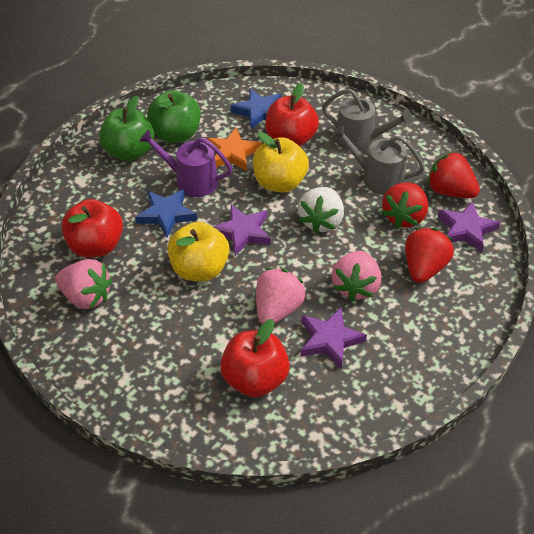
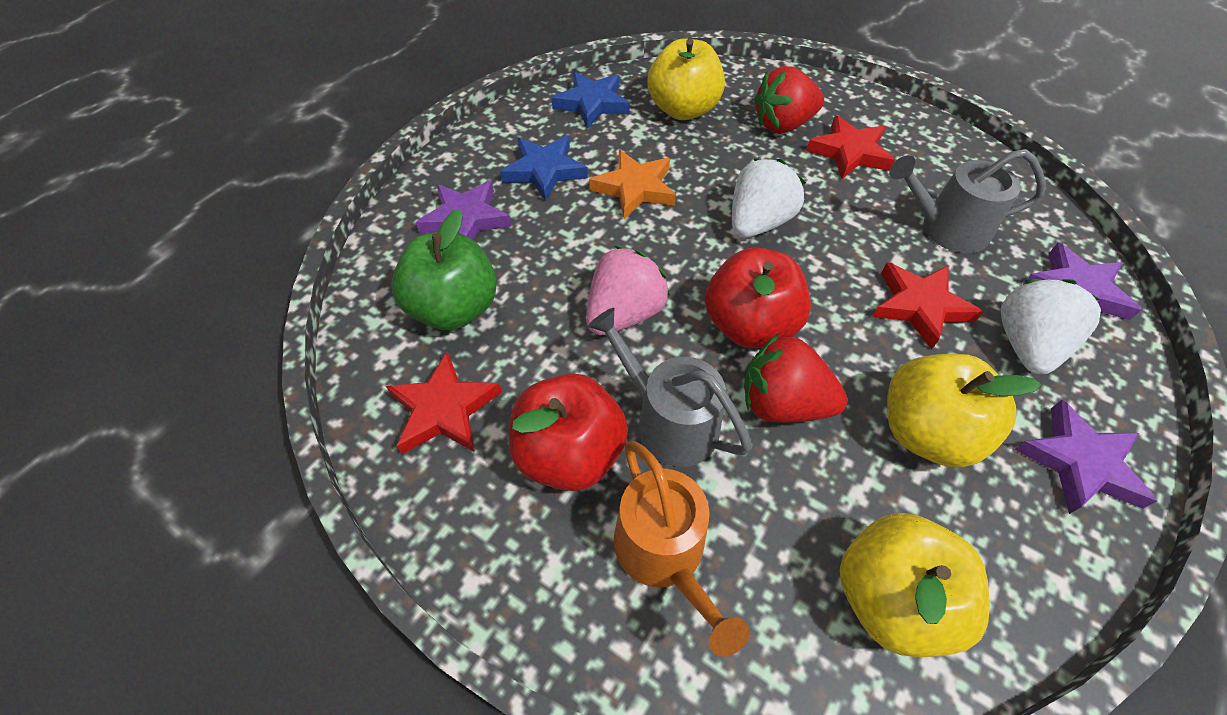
green apple: 2 -> 1
orange watering can: 0 -> 1
pink strawberry: 3 -> 1
purple watering can: 1 -> 0
red apple: 3 -> 2
red star: 0 -> 3
red strawberry: 3 -> 2
white strawberry: 1 -> 2
yellow apple: 2 -> 3

